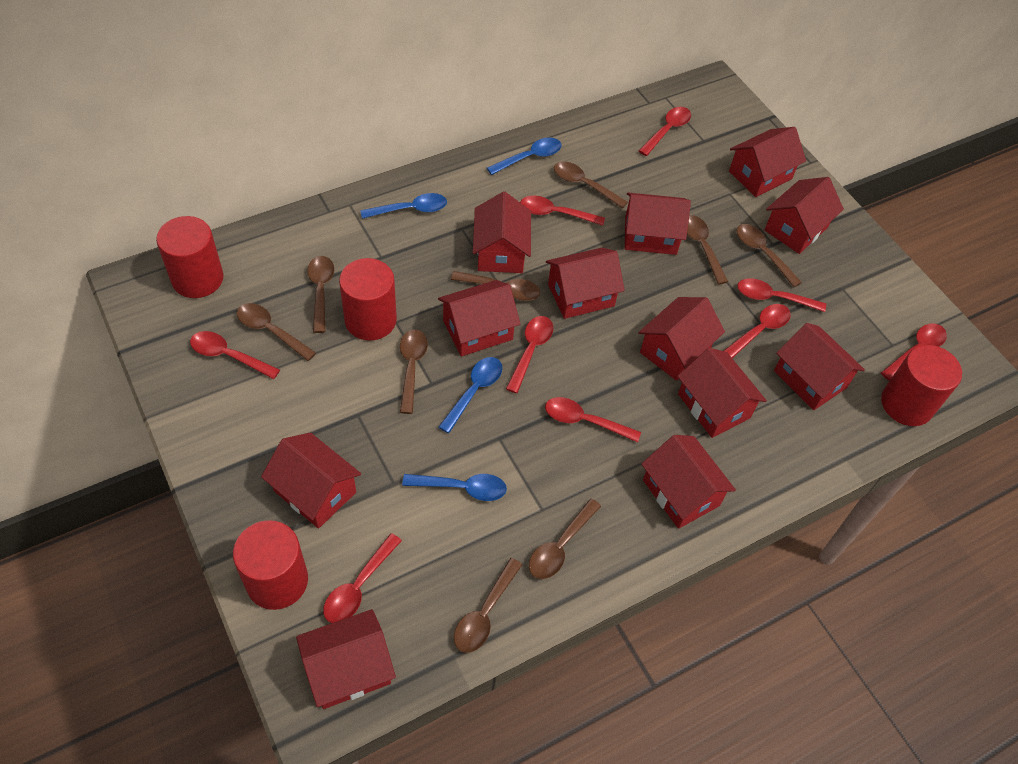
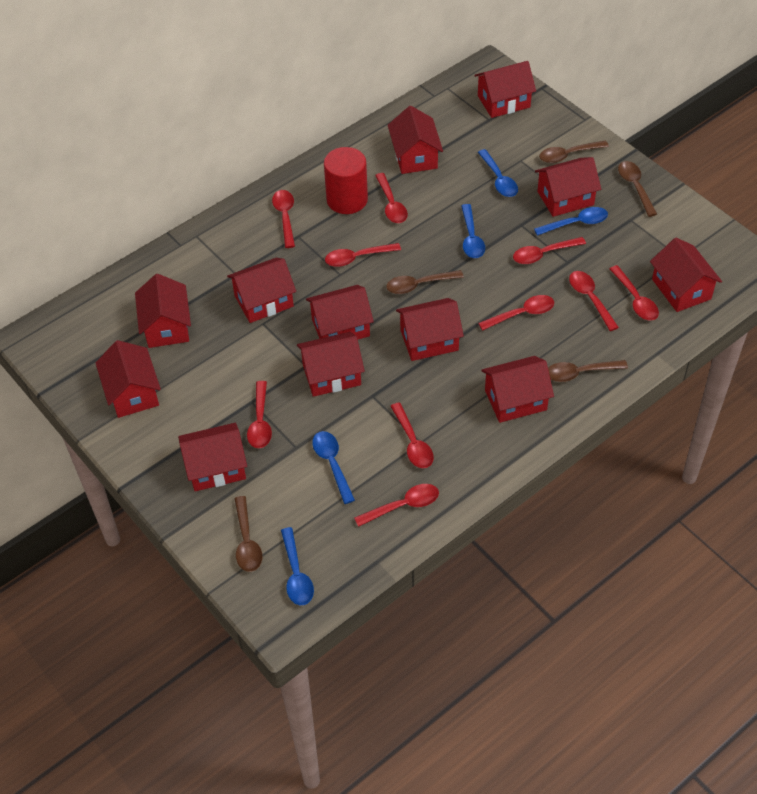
blue spoon: 4 -> 5
brown spoon: 9 -> 5
red cylinder: 4 -> 1
red spoon: 9 -> 10

